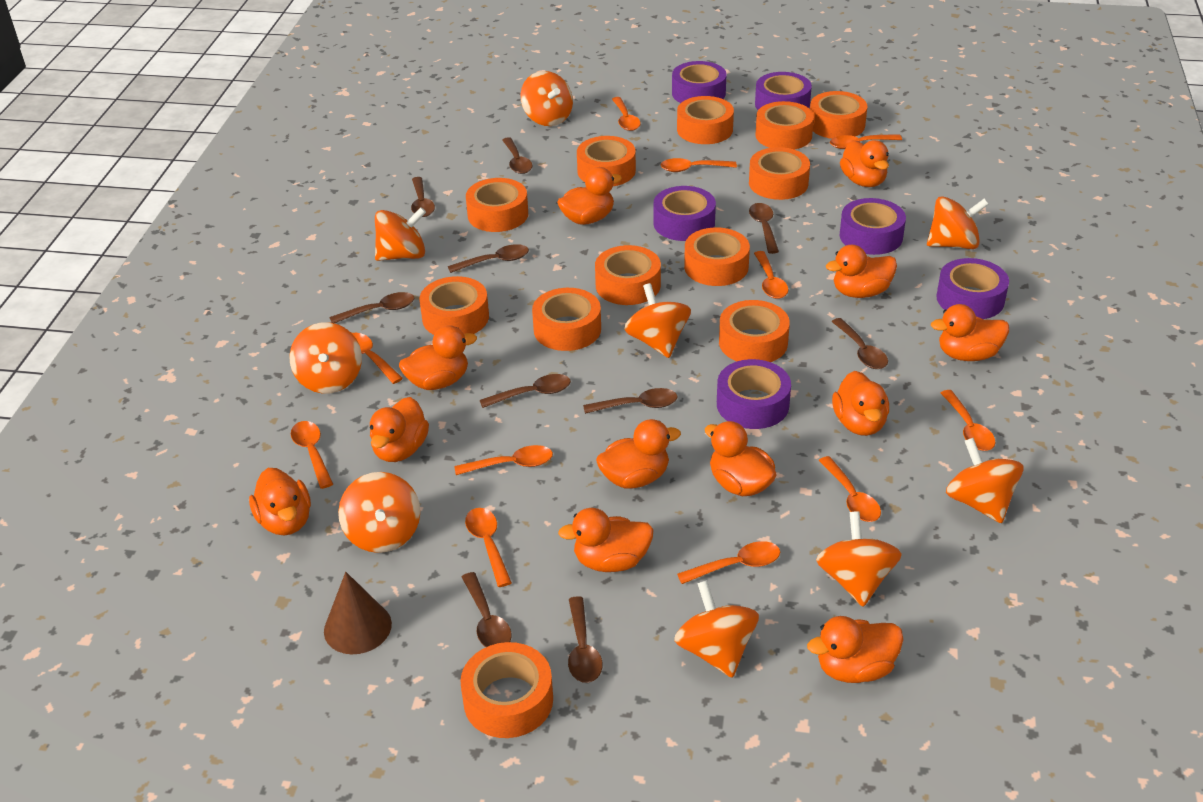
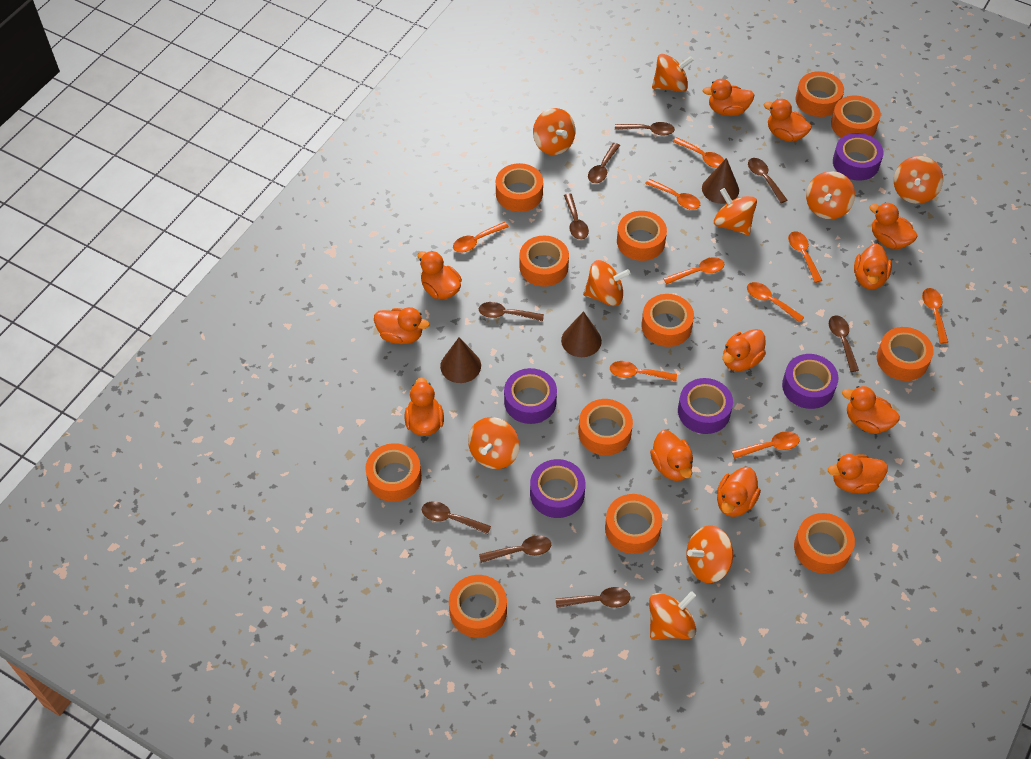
brown cone: 1 -> 3
brown spoon: 10 -> 9
orange spoon: 11 -> 9
purple tape: 6 -> 5

